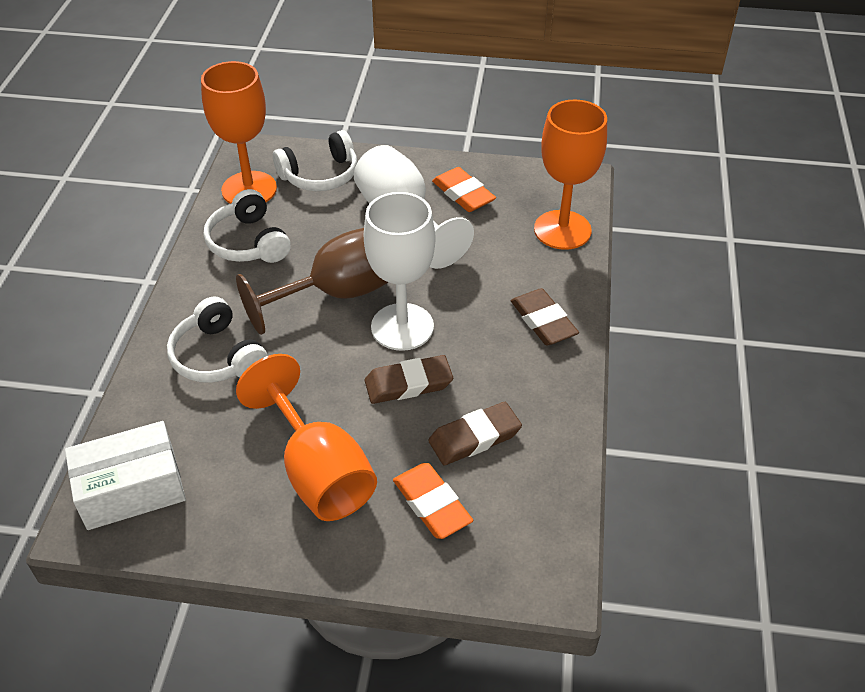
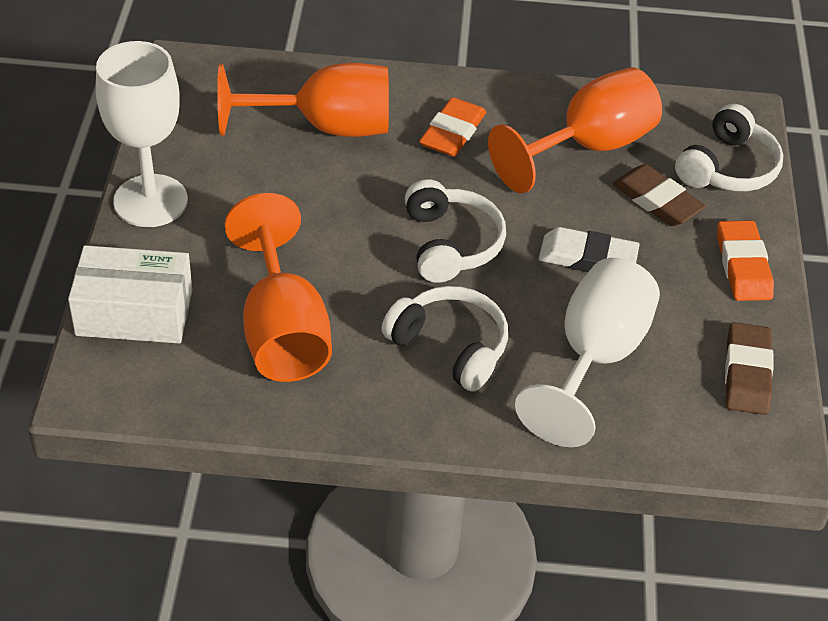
brown eraser: 3 -> 2
brown goblet: 1 -> 0
white eraser: 0 -> 1

